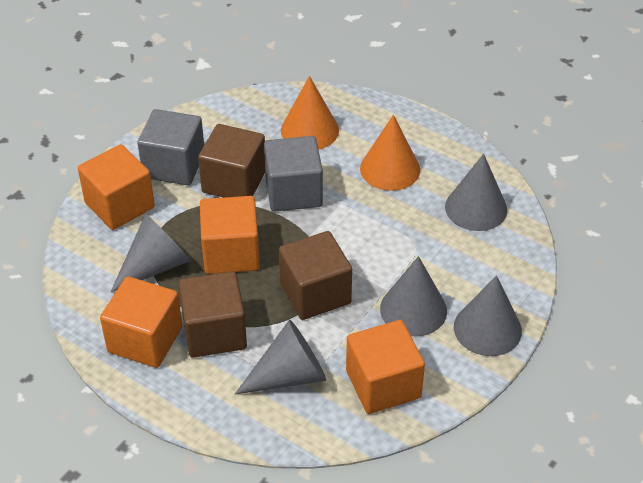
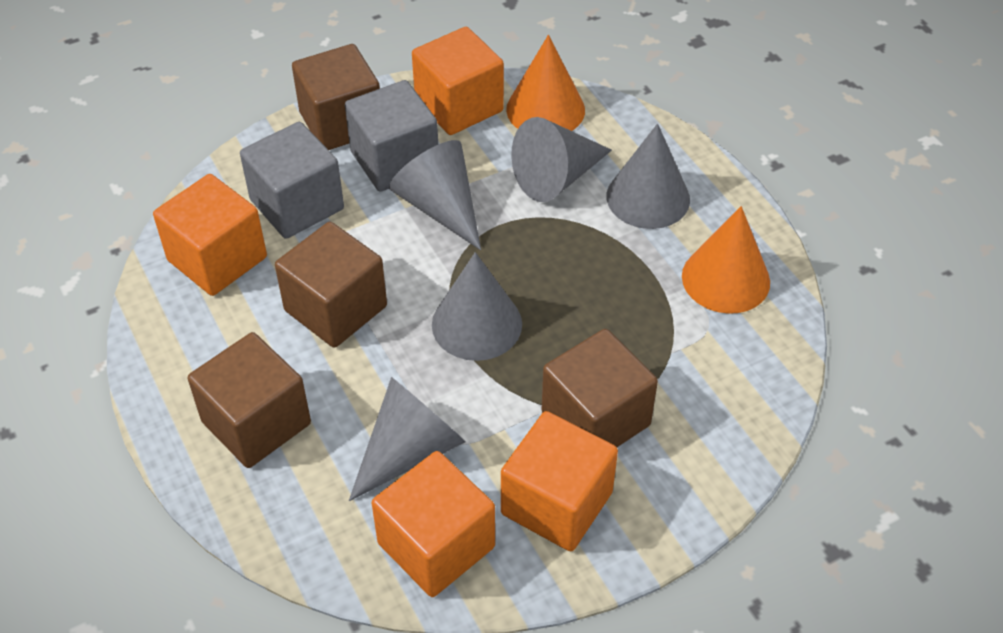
brown cube: 3 -> 4

